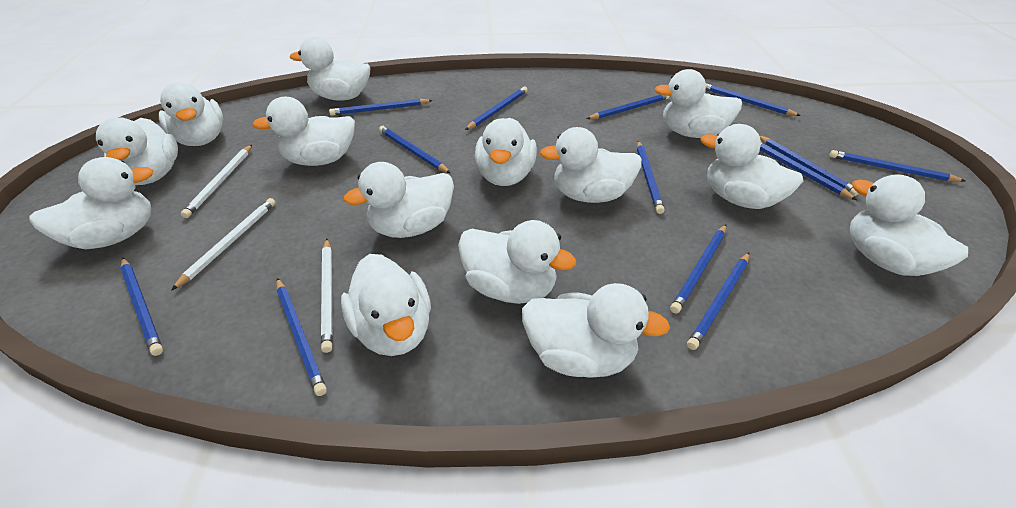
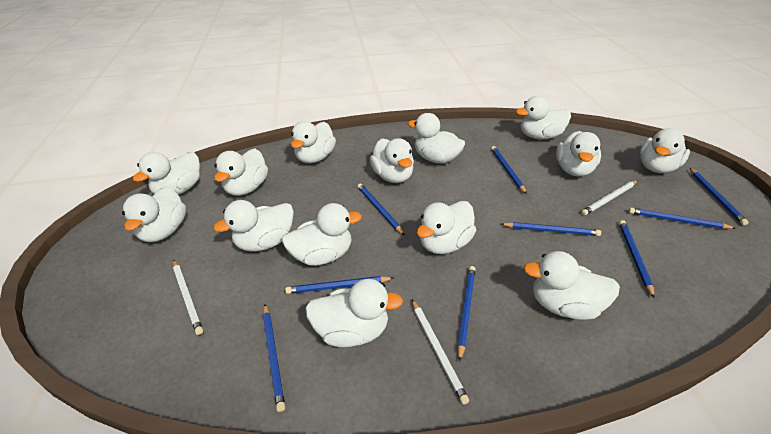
blue pencil: 13 -> 9

